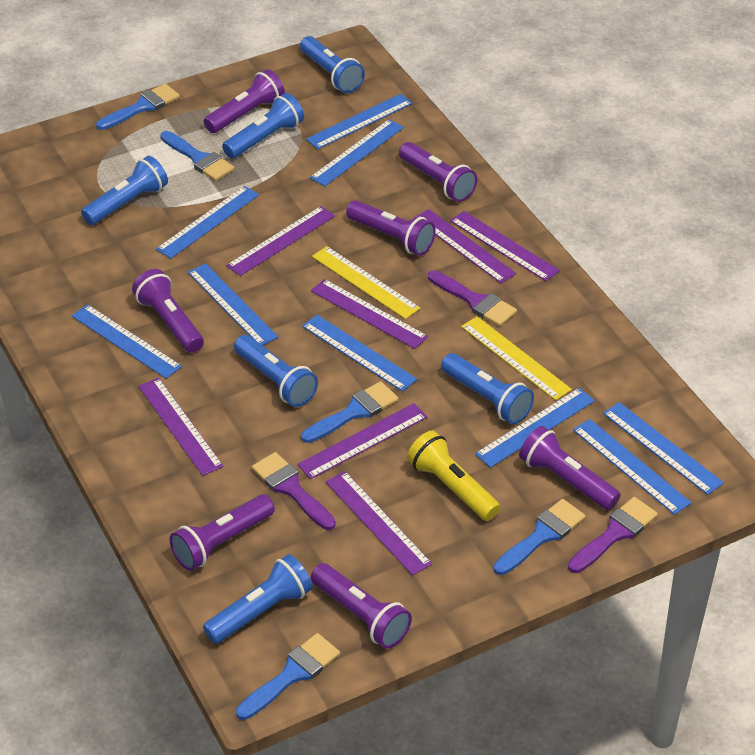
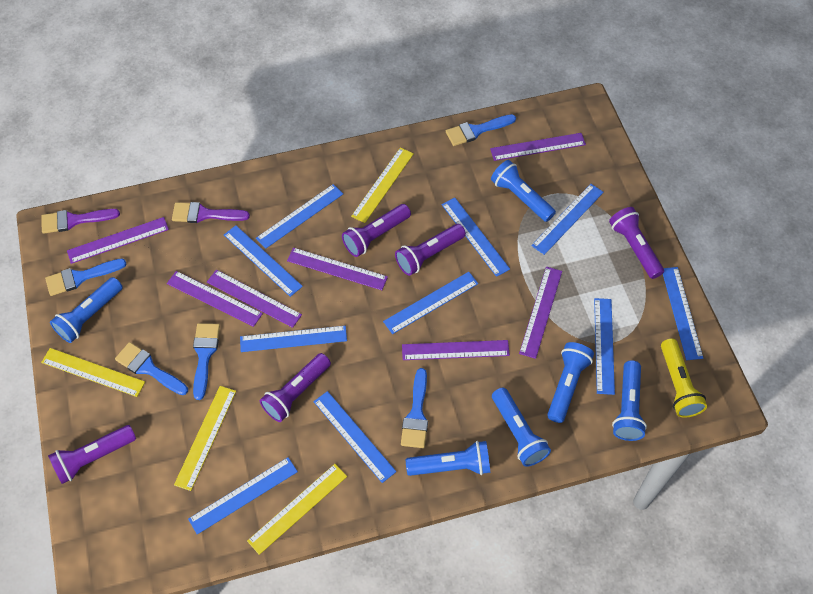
blue ruler: 9 -> 10
purple brush: 3 -> 2
purple flashlight: 7 -> 5
yellow ruler: 2 -> 4

